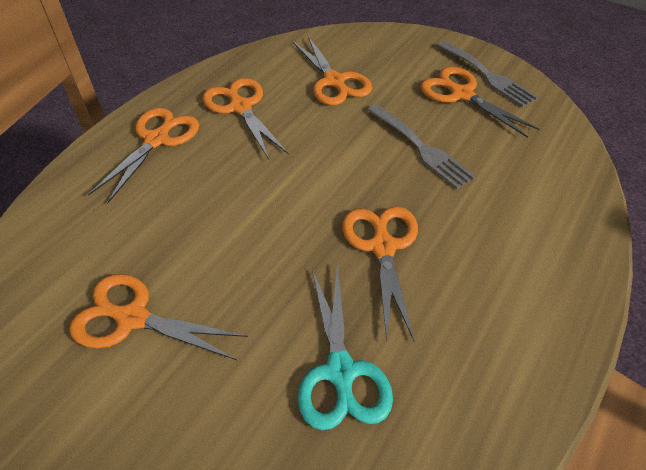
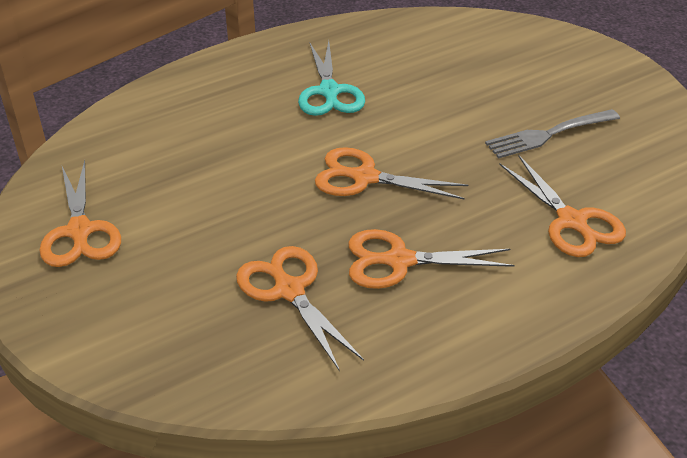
grey fork: 2 -> 1
orange scissors: 6 -> 5

